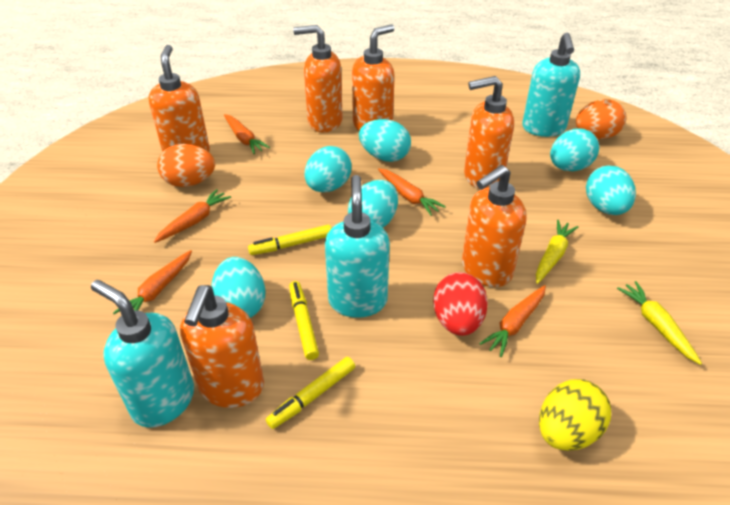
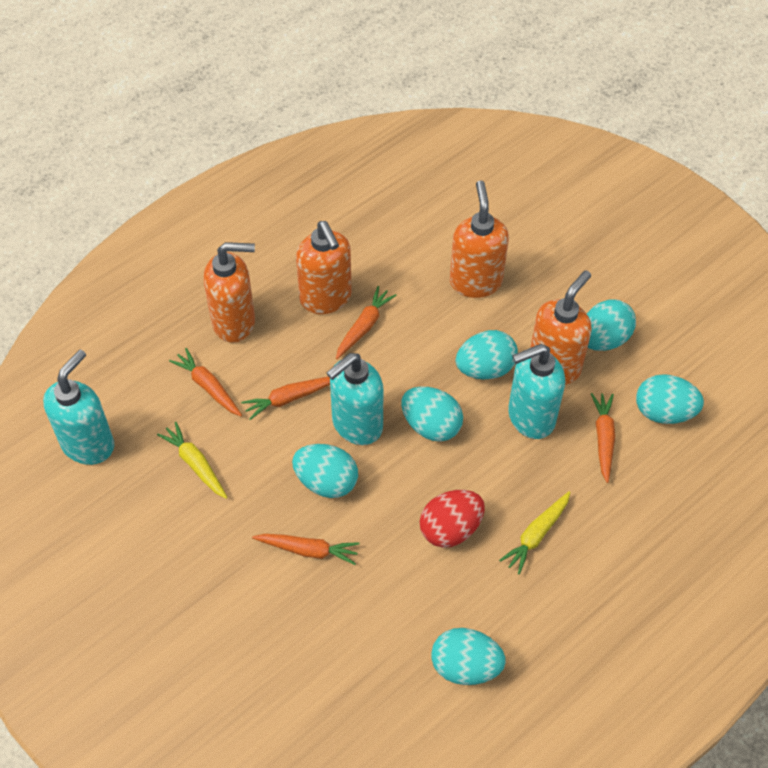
orange egg: 2 -> 0
orange soap dispenser: 6 -> 4
yellow egg: 1 -> 0
yellow marker: 3 -> 0

